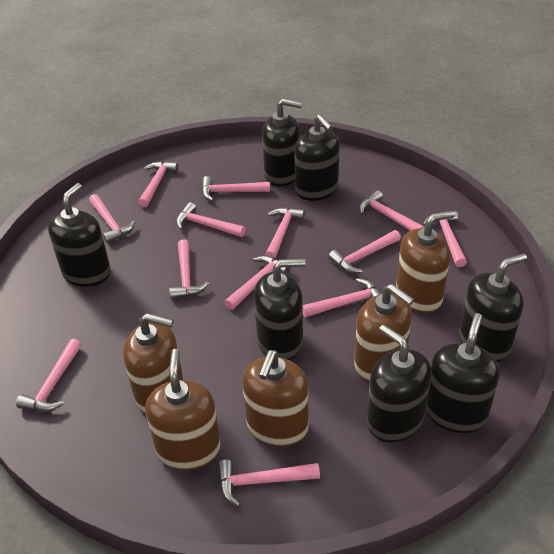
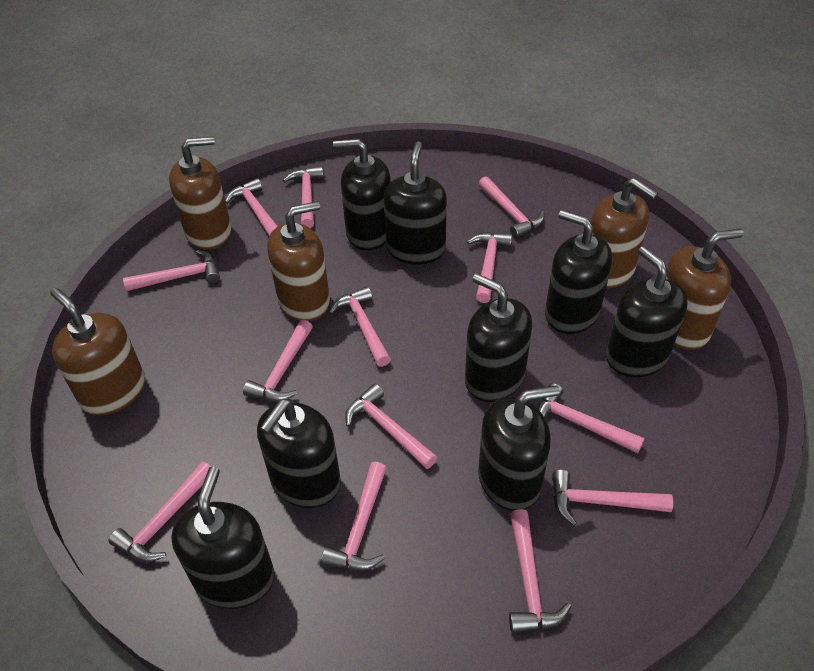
black soap dispenser: 7 -> 8

